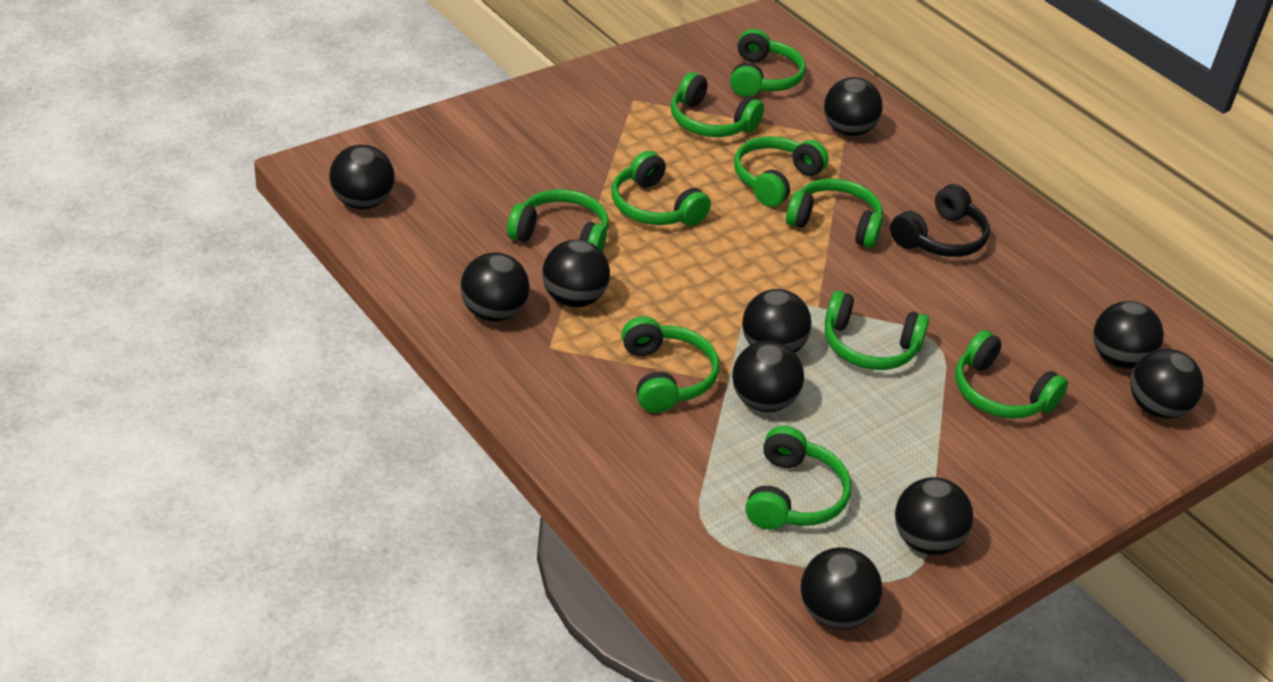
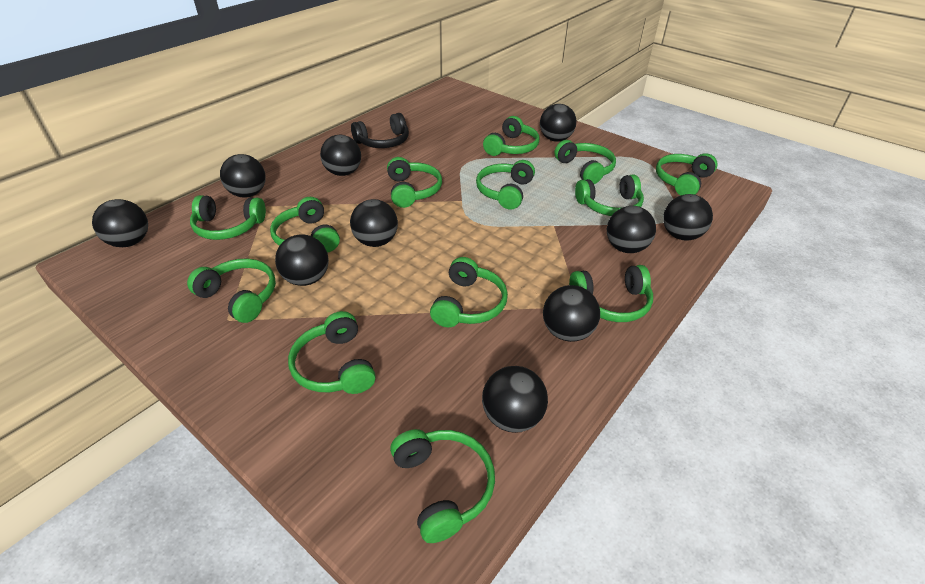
green headphones: 10 -> 13

